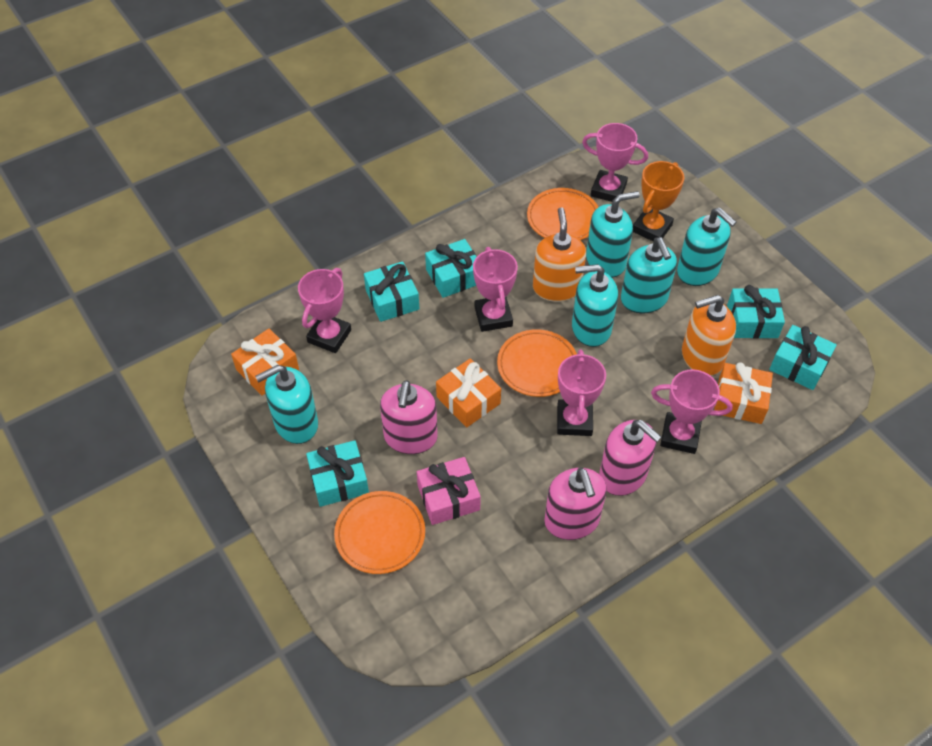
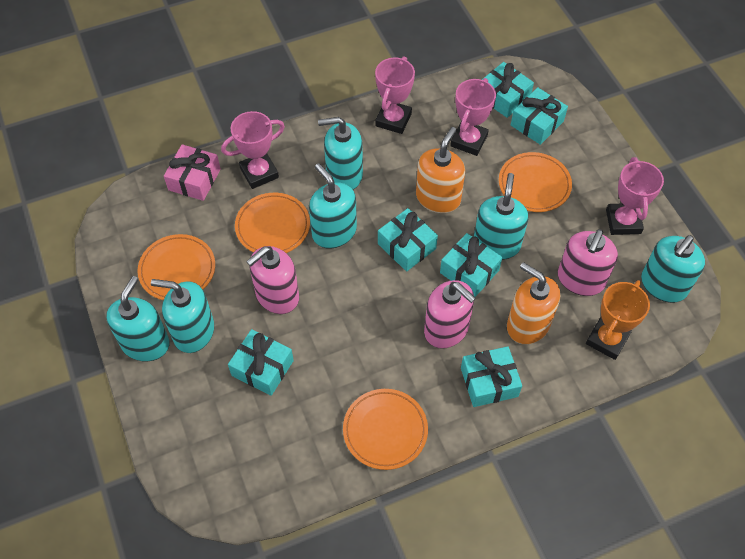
orange gift: 3 -> 0
orange plate: 3 -> 4
pink trophy: 5 -> 4
turquoise gift: 5 -> 6
turquoise soap dispenser: 5 -> 6

